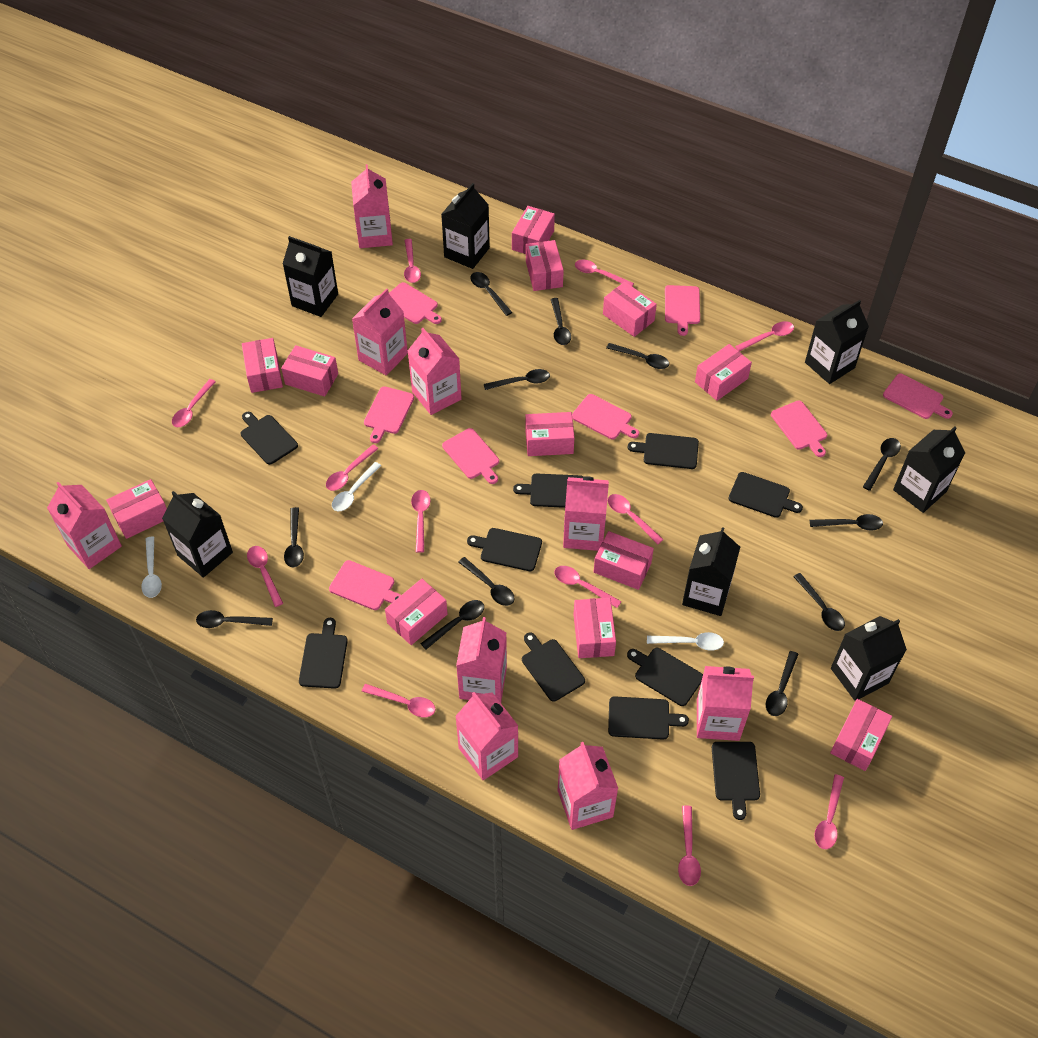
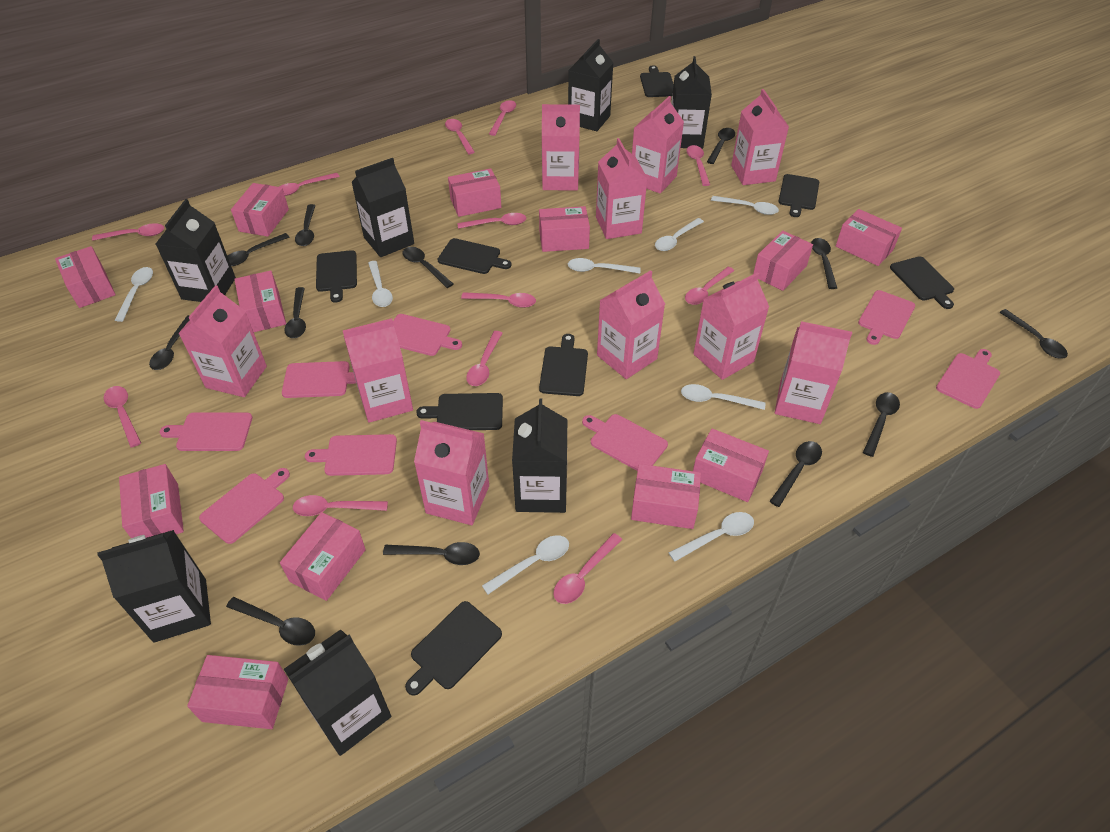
black cutting board: 10 -> 8
pink carton: 9 -> 10
white spoon: 3 -> 8

